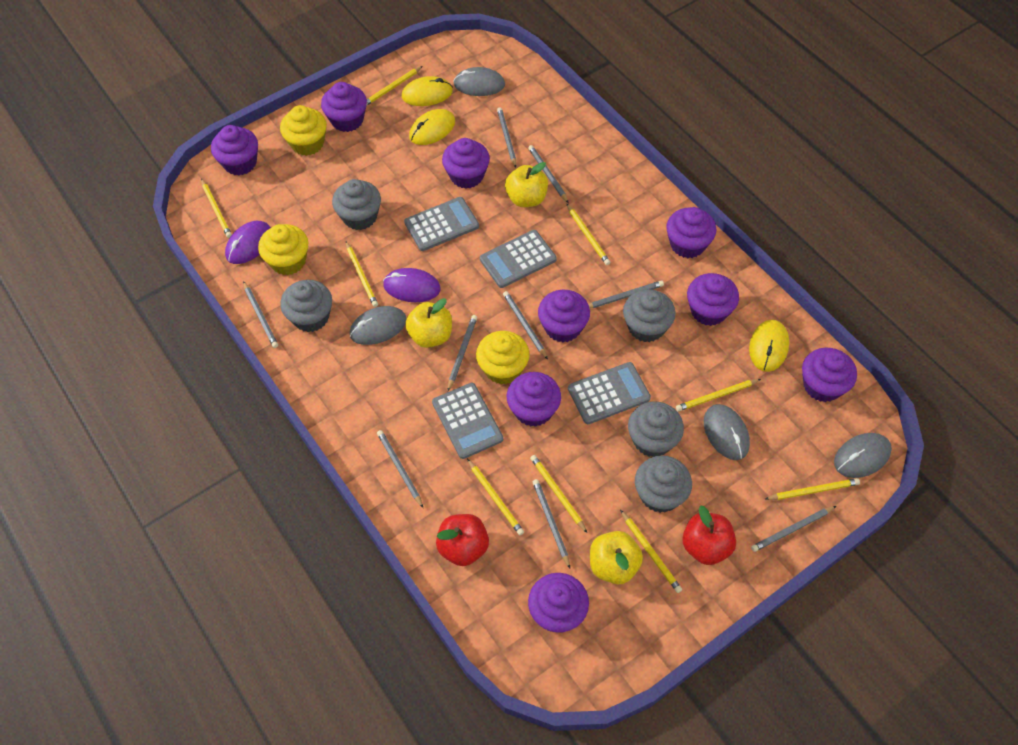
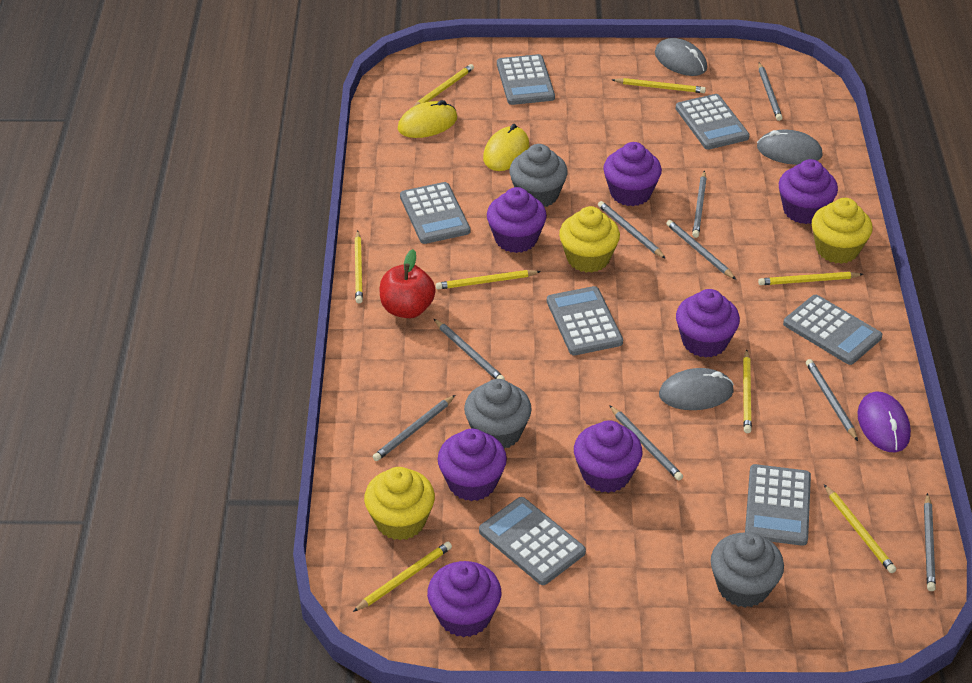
grey calculator: 4 -> 7
grey cupcake: 5 -> 3
grey mouse: 4 -> 3
purple cupcake: 9 -> 7
purple mouse: 2 -> 1
red apple: 2 -> 1
yellow apple: 3 -> 0
yellow mouse: 3 -> 2
yellow pencil: 9 -> 8

